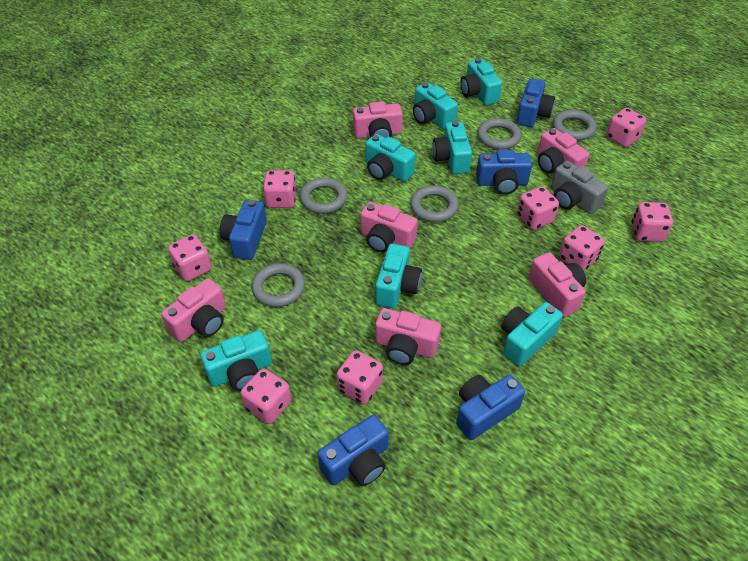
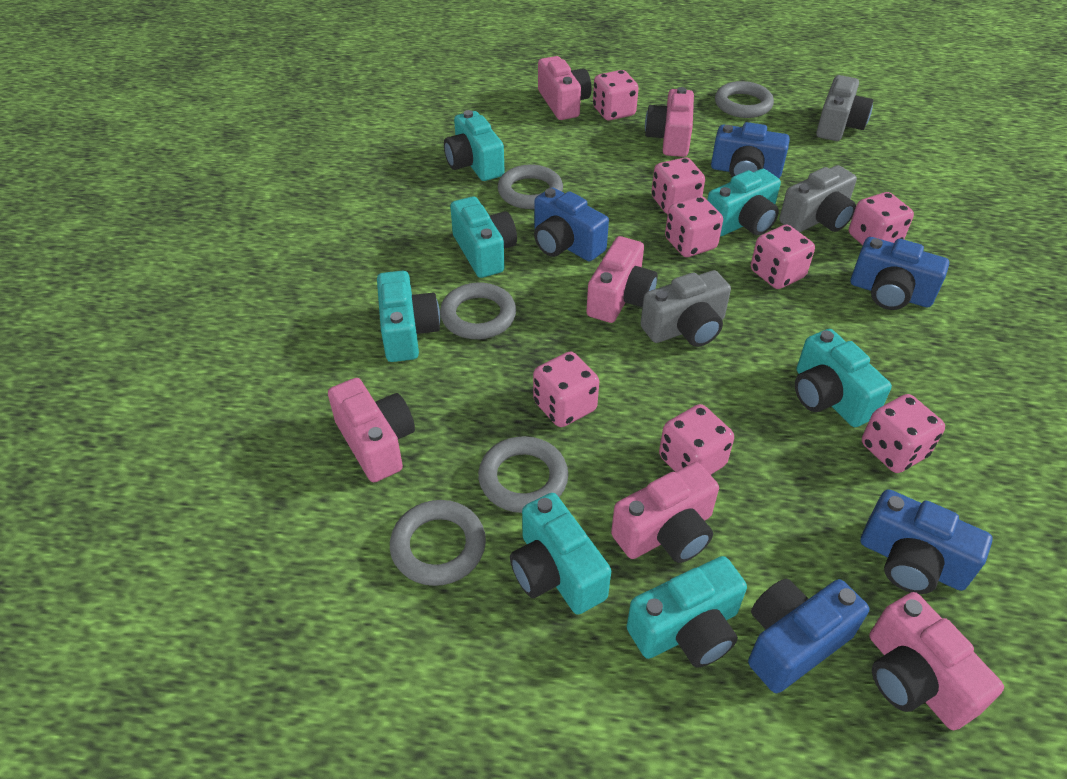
grey camera: 1 -> 3

